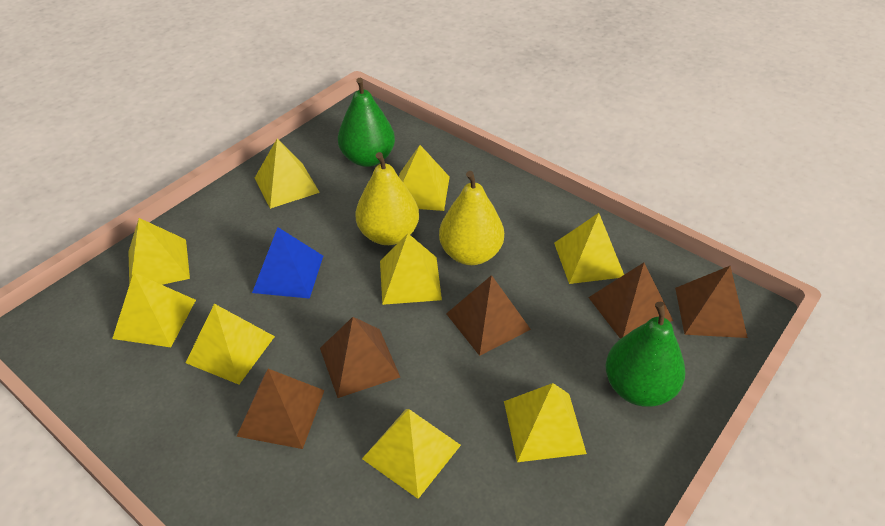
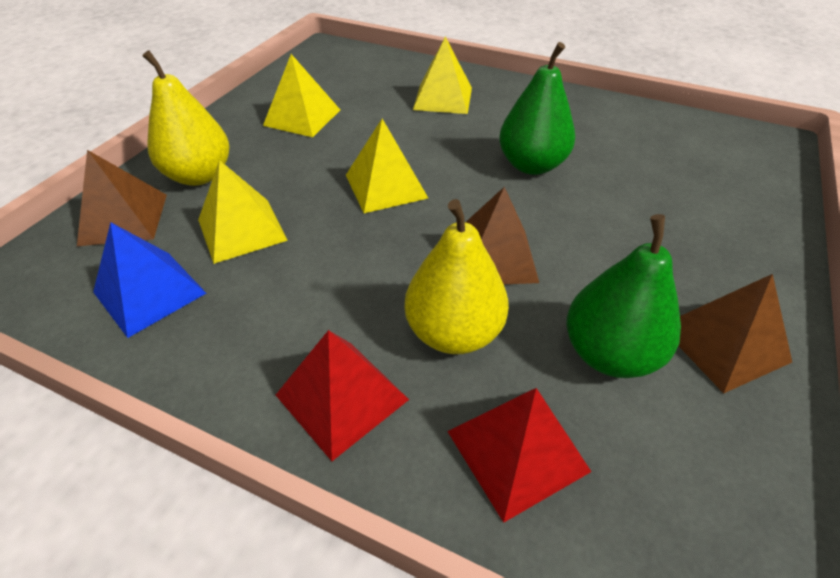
brown pyramid: 5 -> 3
red pyramid: 0 -> 2
yellow pyramid: 9 -> 4

